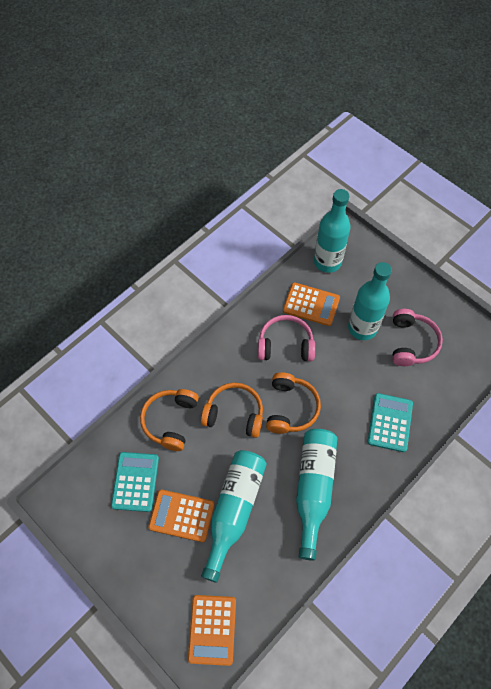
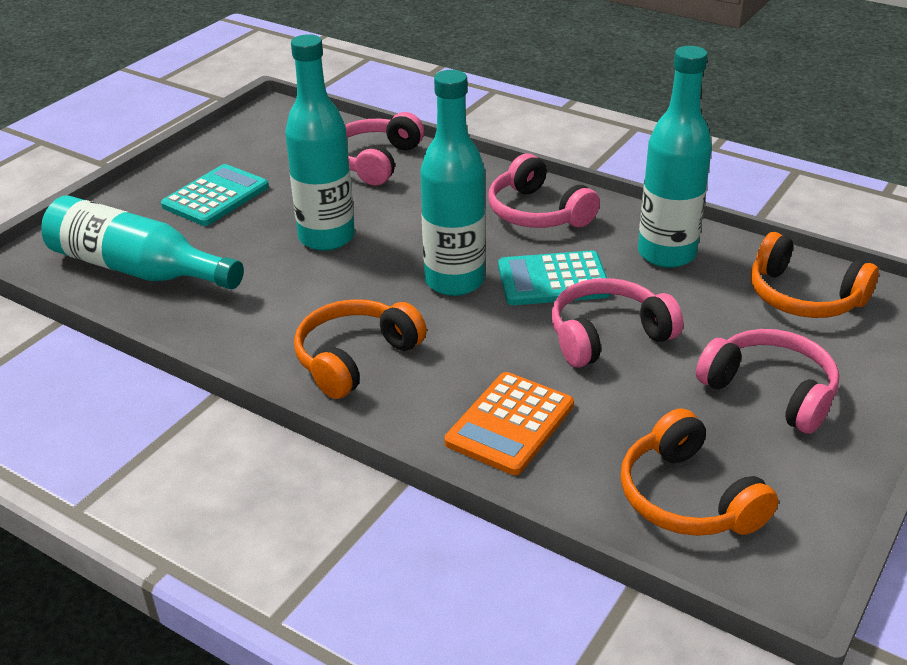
orange calculator: 3 -> 1
pink headphones: 2 -> 4

